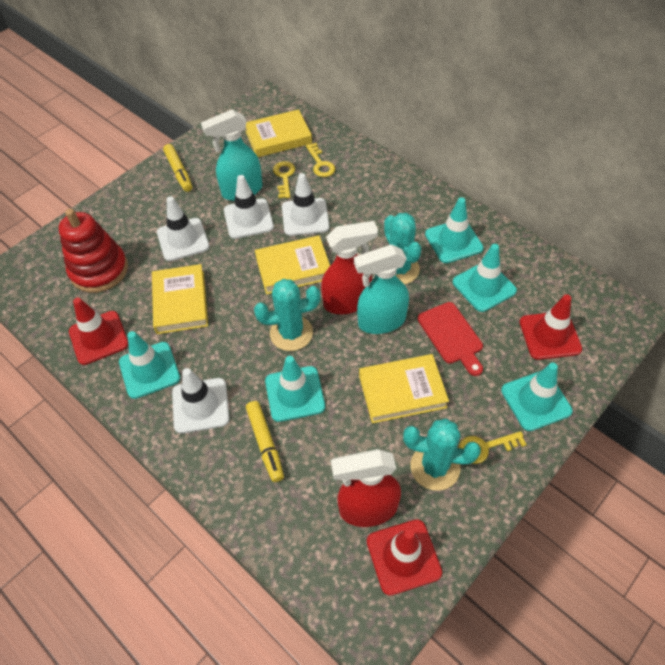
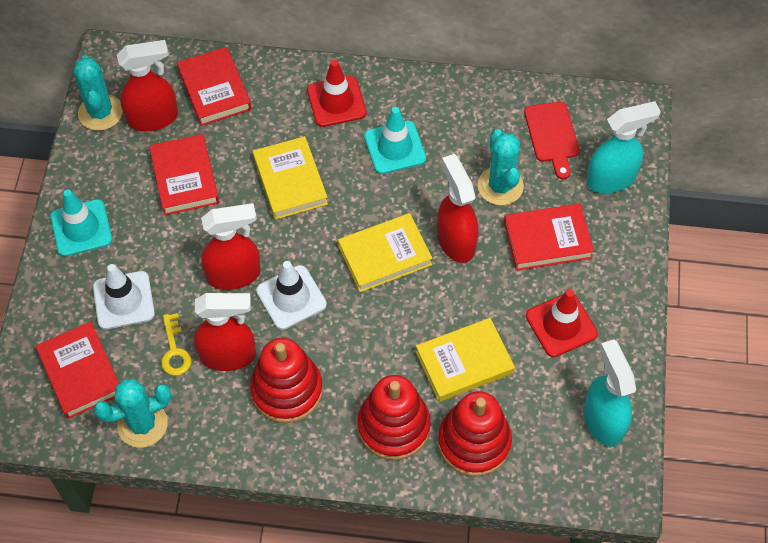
red book: 0 -> 4
red spray bottle: 2 -> 4
red stacking toy: 1 -> 3
red traffic cone: 3 -> 2
turquoise traffic cone: 5 -> 2
white traffic cone: 4 -> 2
yellow book: 4 -> 3
yellow key: 3 -> 1
yellow marker: 2 -> 0

